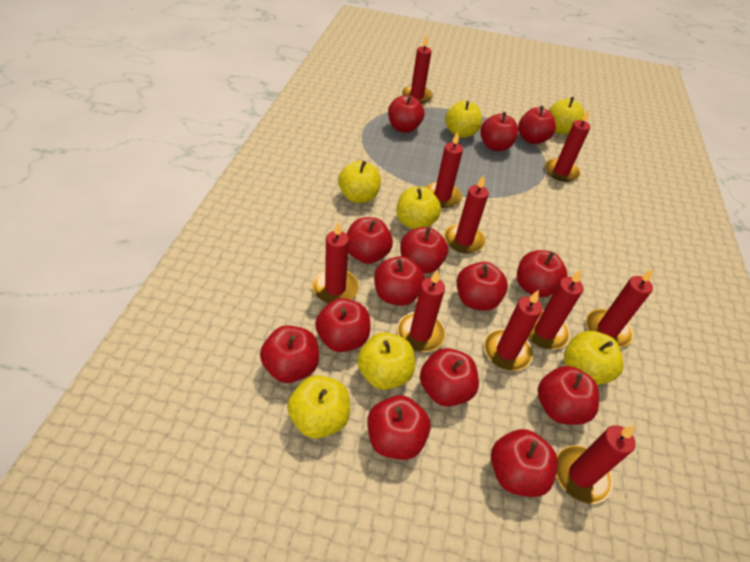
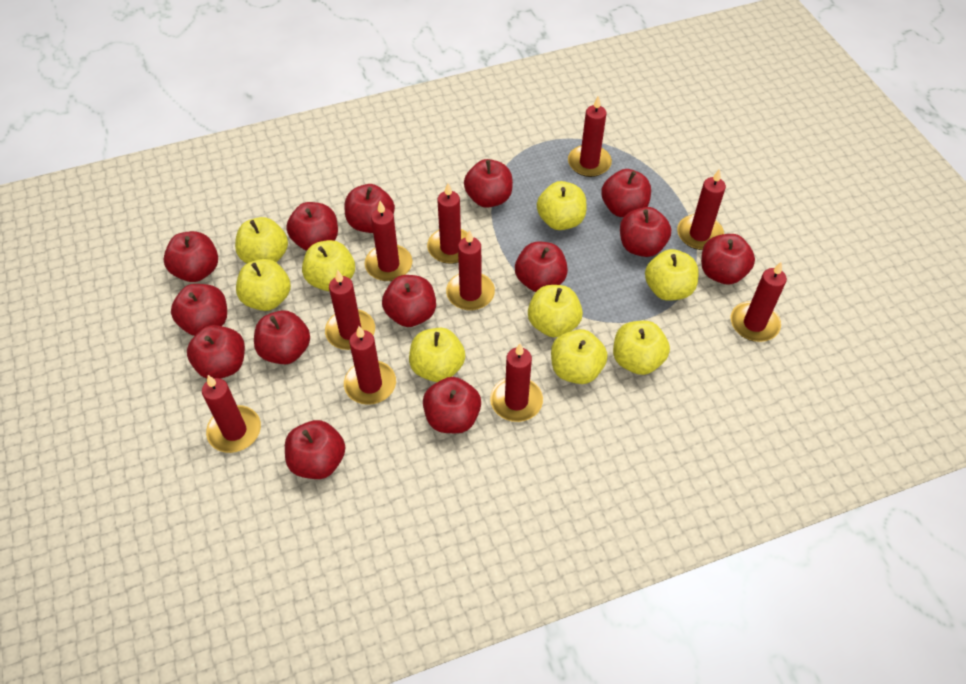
yellow apple: 7 -> 9

